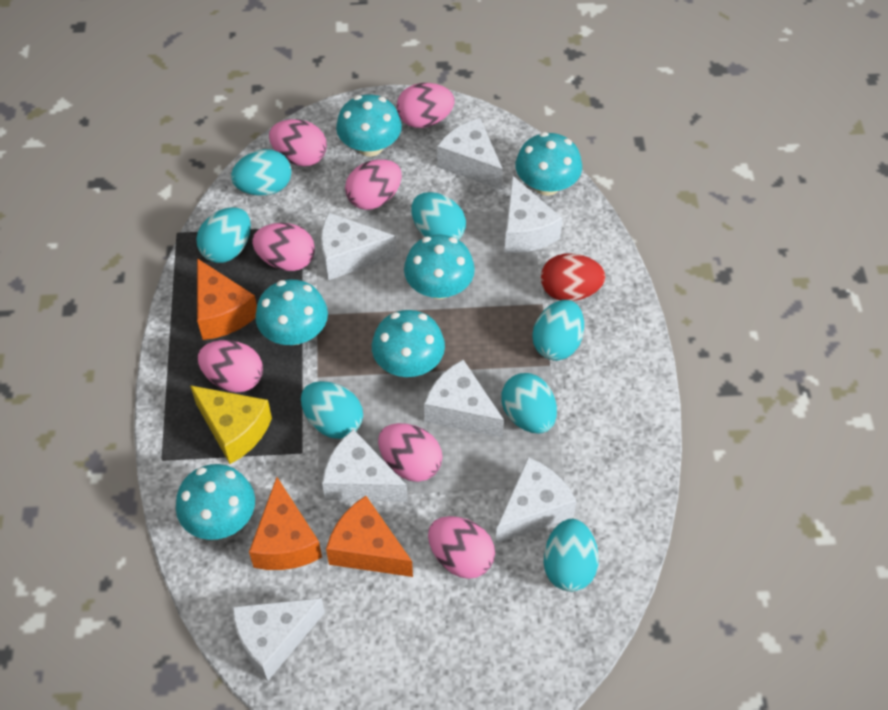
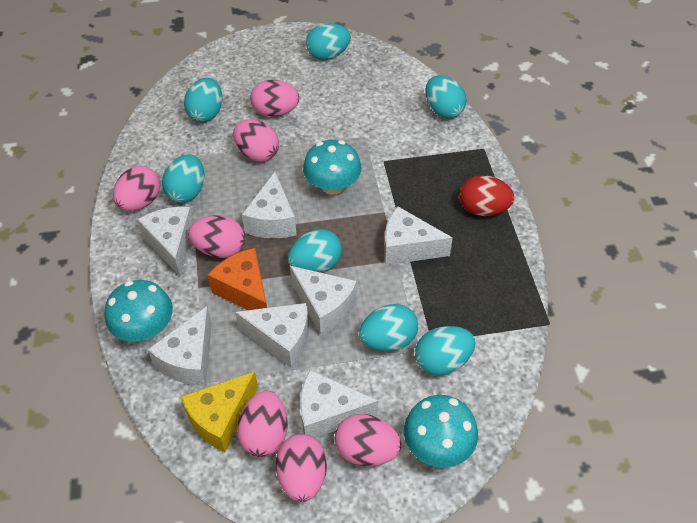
orange cheese: 3 -> 1
turquoise mushroom: 6 -> 3

